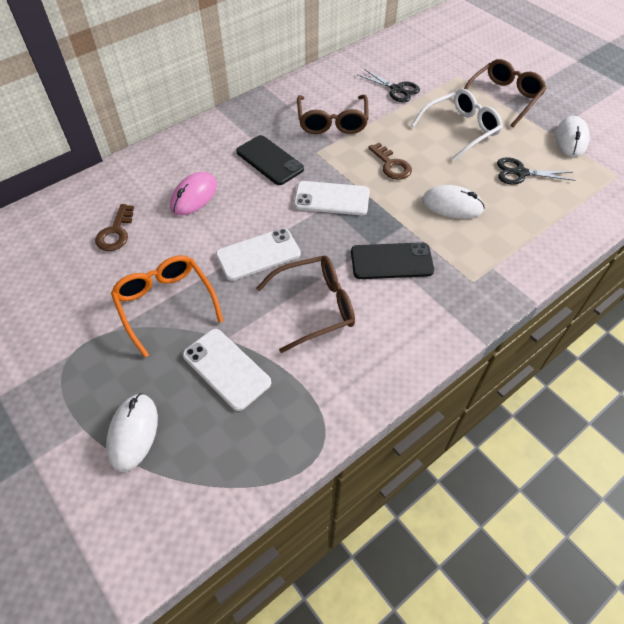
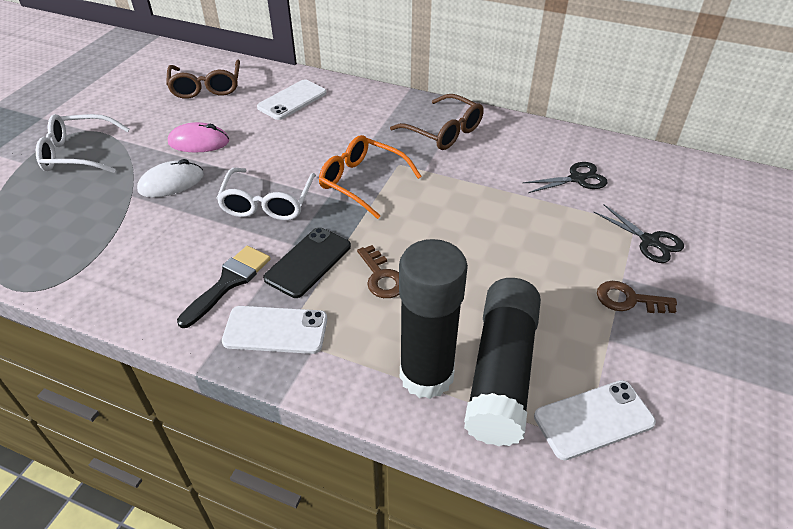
black brush: 0 -> 1
black glue stick: 0 -> 2
black phone: 2 -> 1
brown glasses: 3 -> 2
white glasses: 1 -> 2
white mouse: 3 -> 1

